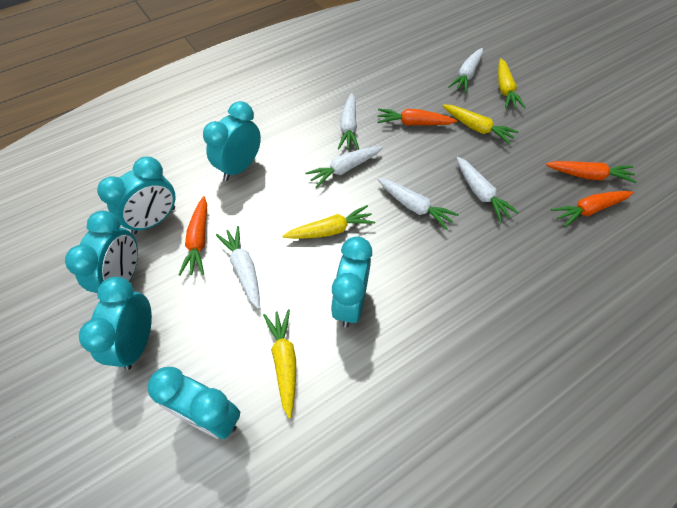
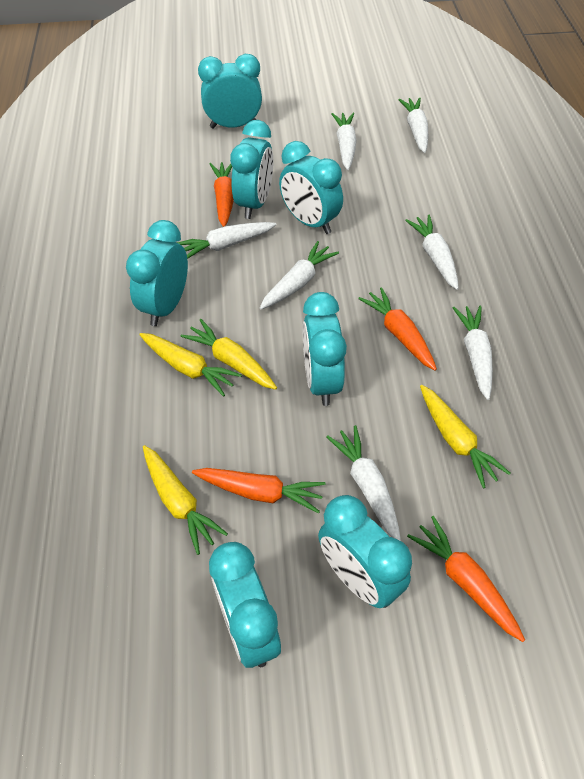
turquoise clock: 6 -> 7
white carrot: 6 -> 7

